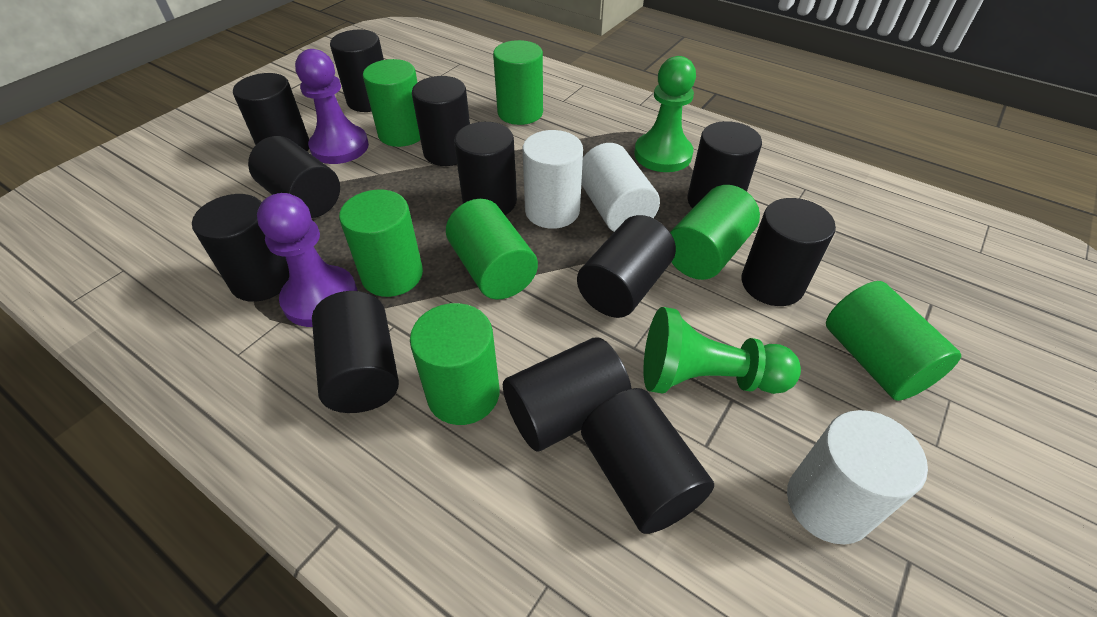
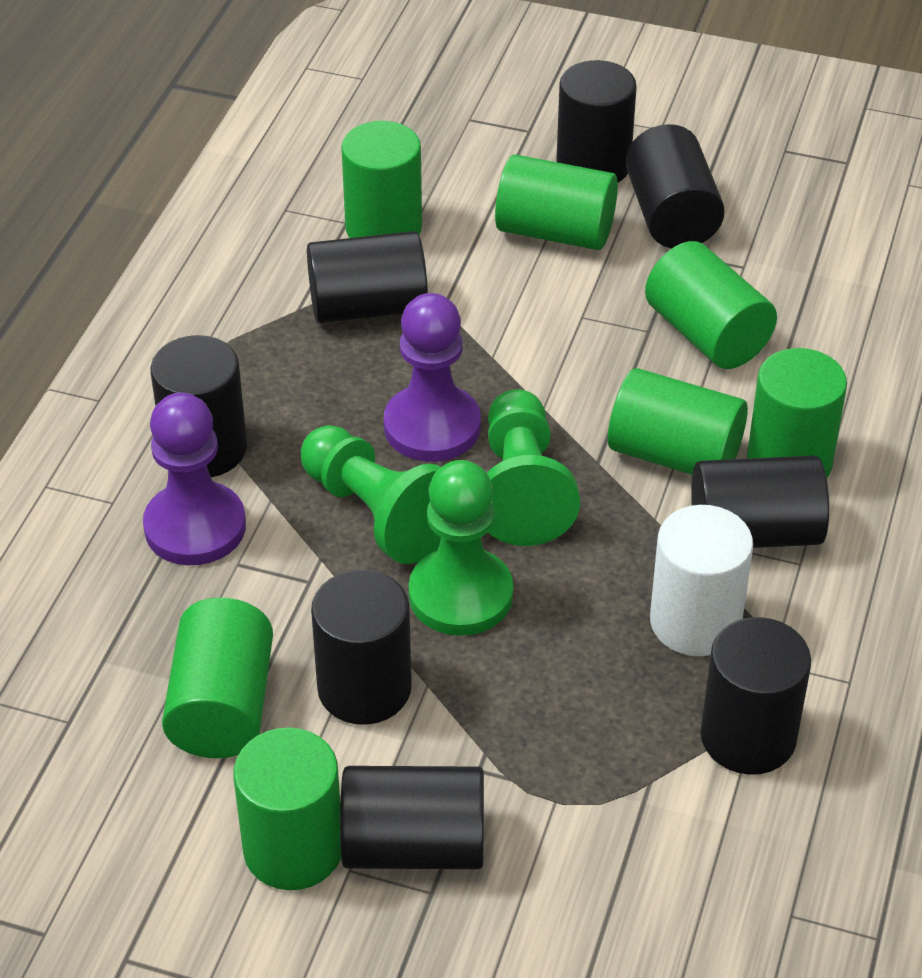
black cylinder: 12 -> 8
green pawn: 2 -> 3
white cylinder: 3 -> 1

